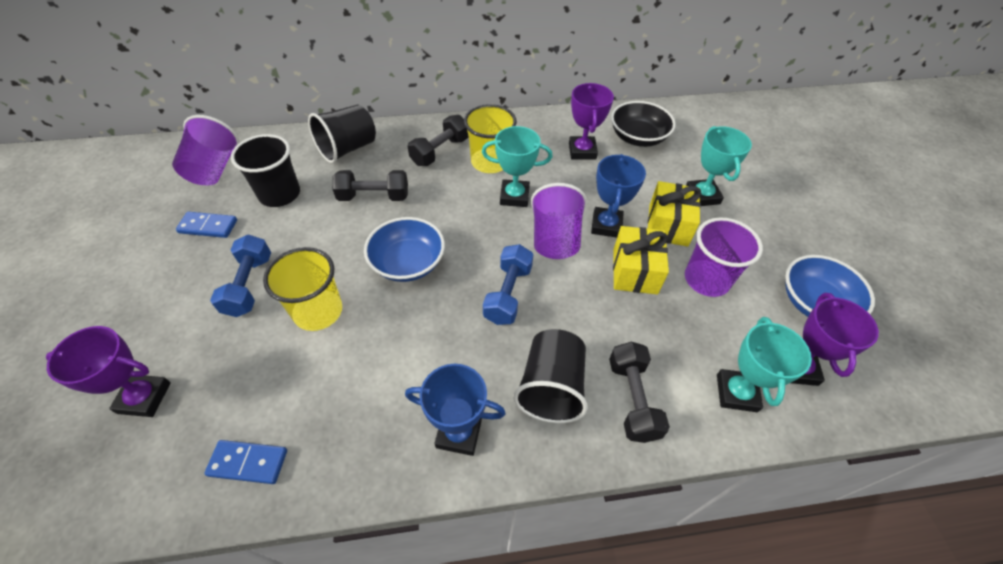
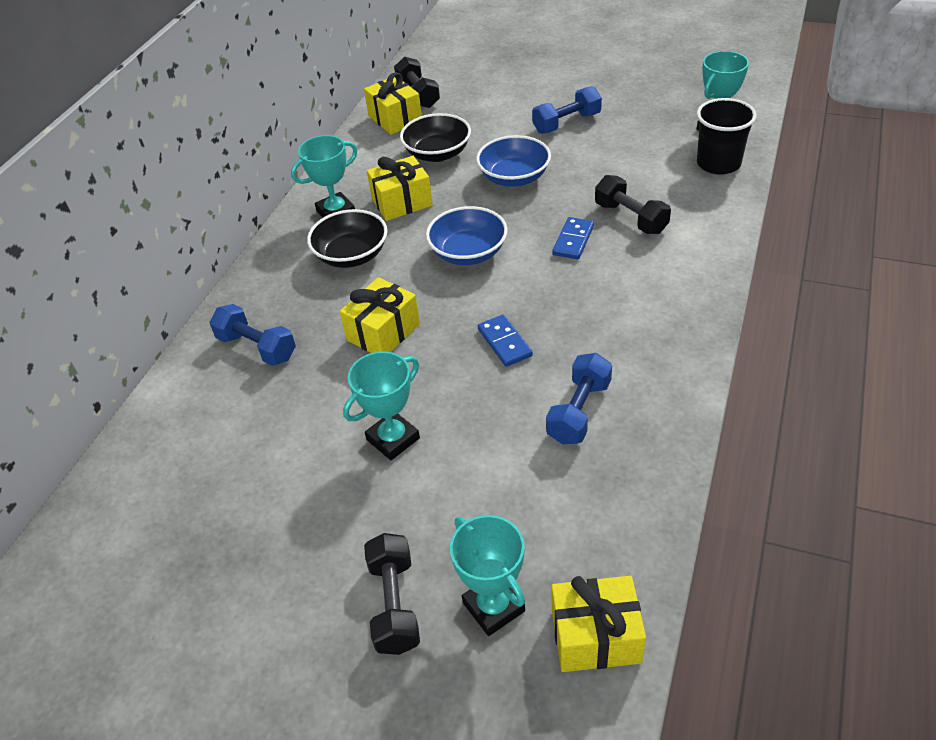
black bowl: 1 -> 2
black cup: 3 -> 1
blue dumbbell: 2 -> 3
blue trophy: 2 -> 0
purple cup: 3 -> 0
purple trophy: 3 -> 0
turquoise trophy: 3 -> 4
yellow cup: 2 -> 0
yellow gift: 2 -> 4

